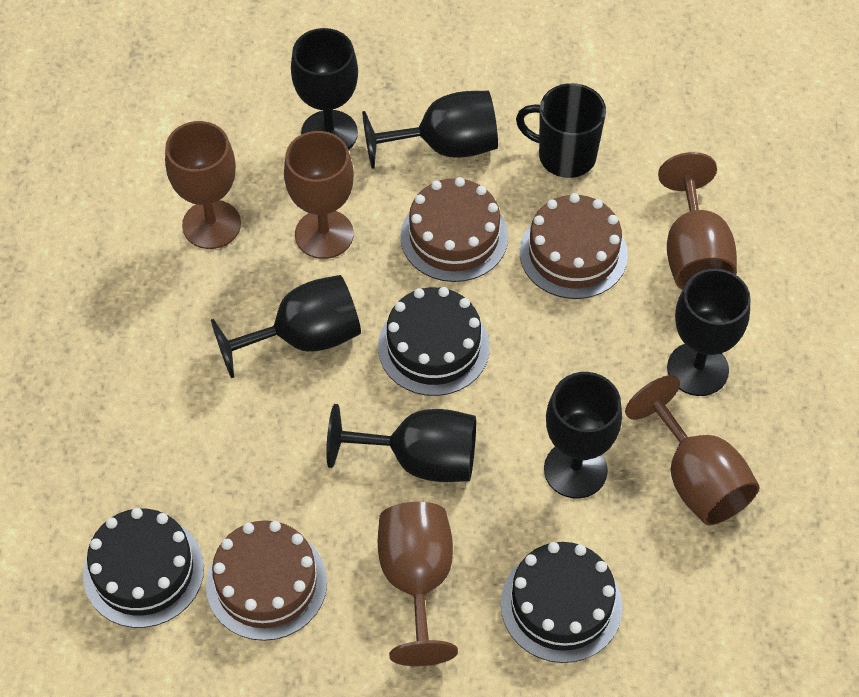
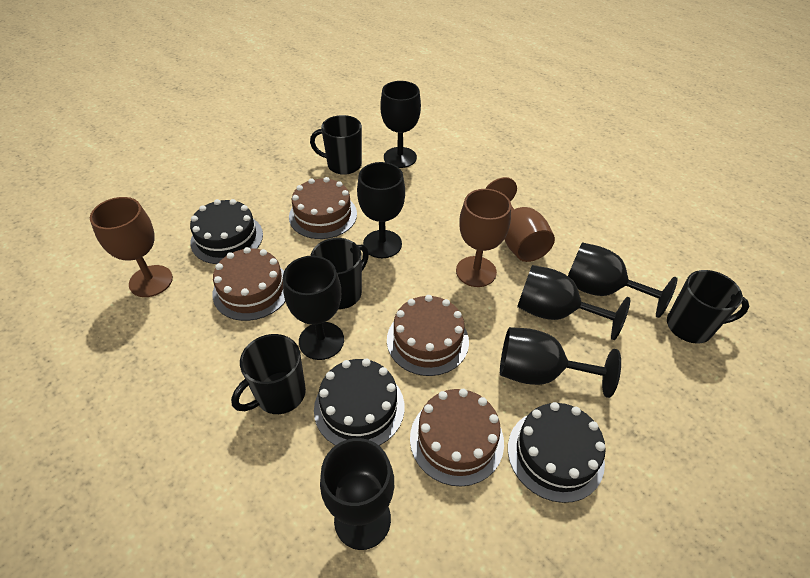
black goblet: 6 -> 7
black mug: 1 -> 4
brown cake: 3 -> 4
brown goblet: 5 -> 3

